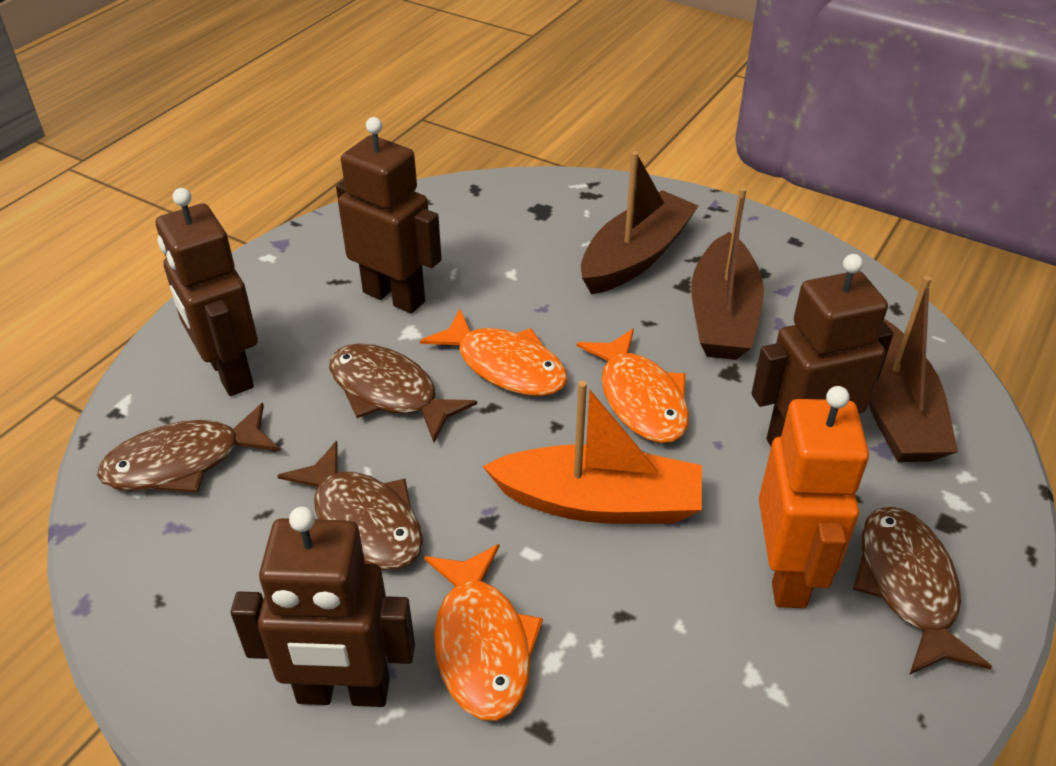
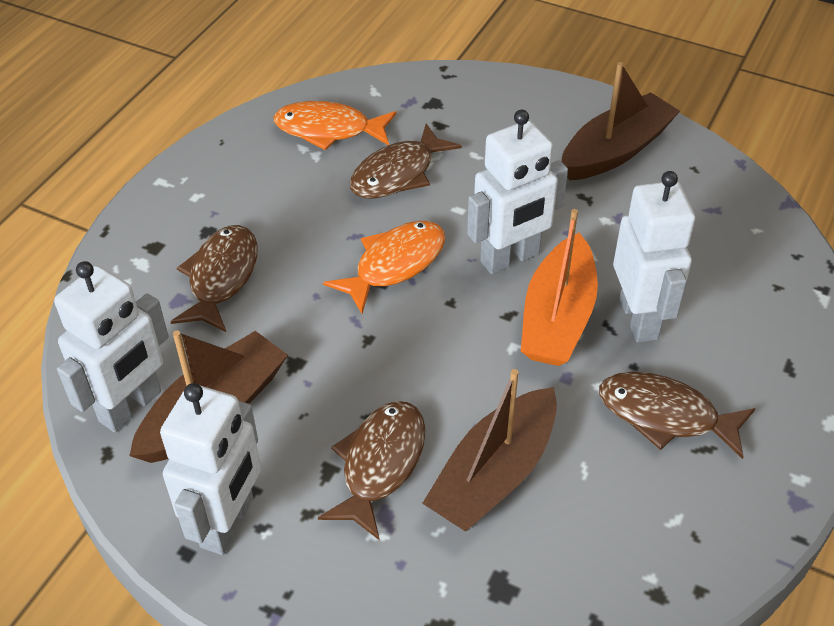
brown robot: 4 -> 0
orange fish: 3 -> 2
orange robot: 1 -> 0
white robot: 0 -> 4

